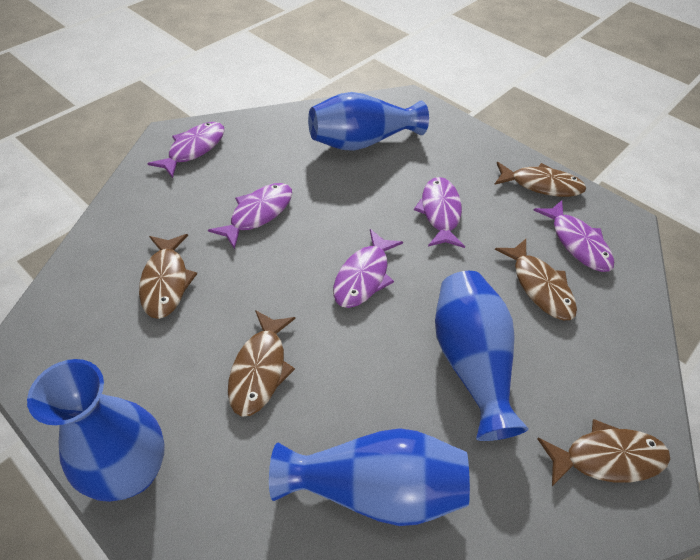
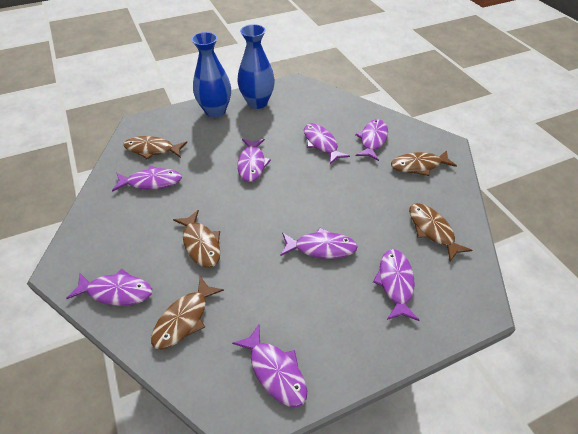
blue vase: 4 -> 2
purple fish: 5 -> 8

